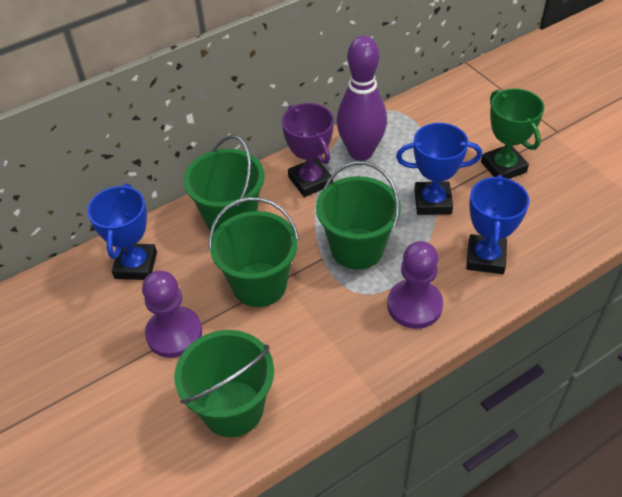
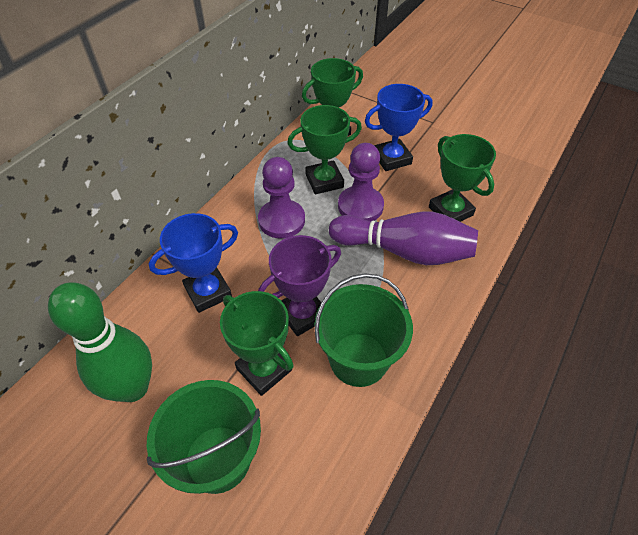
blue trophy: 3 -> 2
green bowling pin: 0 -> 1
green bucket: 4 -> 2
green trophy: 1 -> 4

